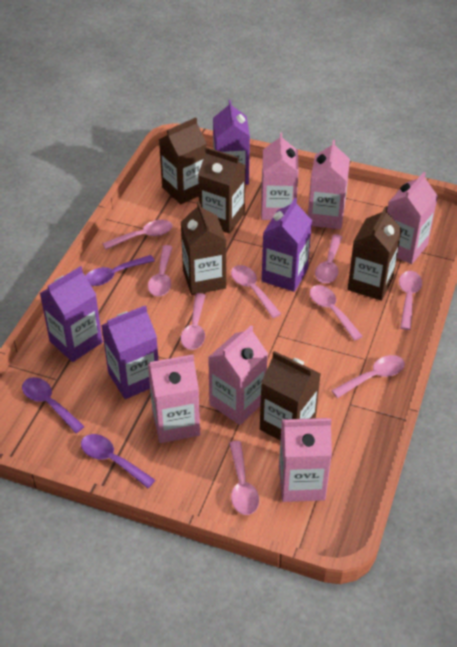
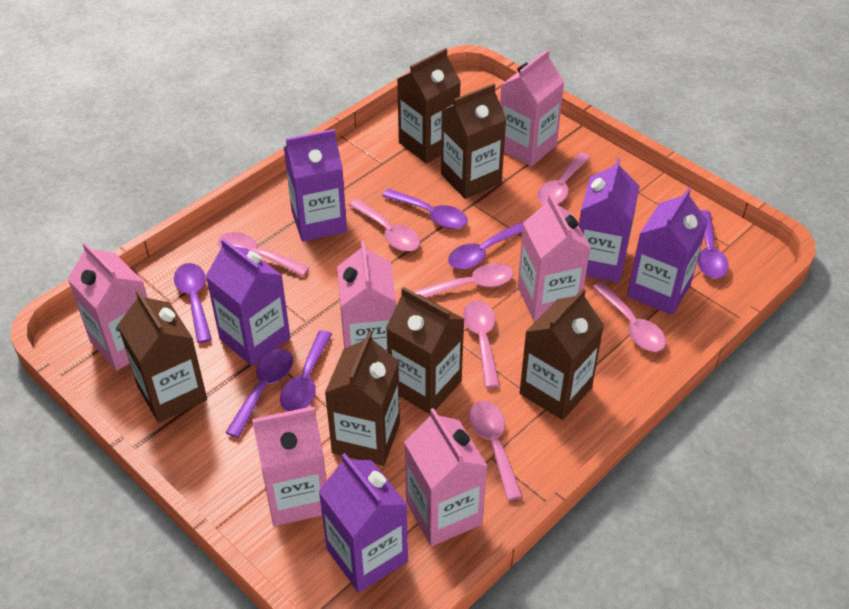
brown carton: 5 -> 6
pink spoon: 9 -> 7
purple carton: 4 -> 5
purple spoon: 3 -> 6

